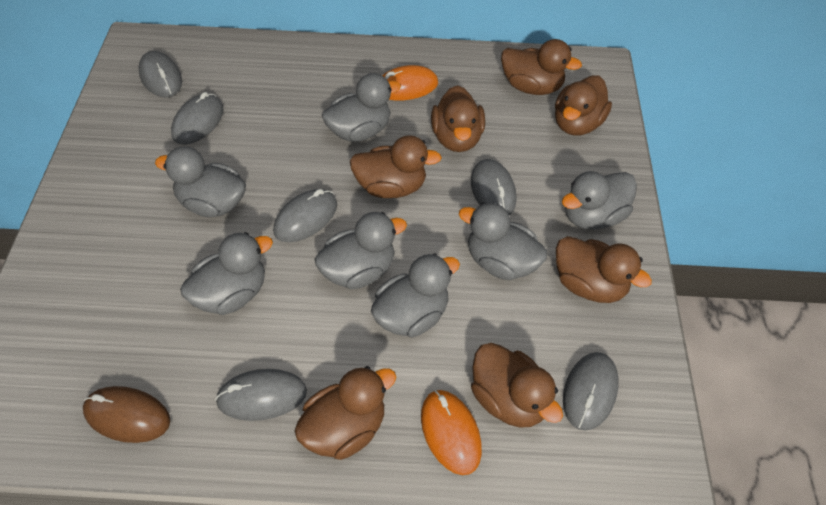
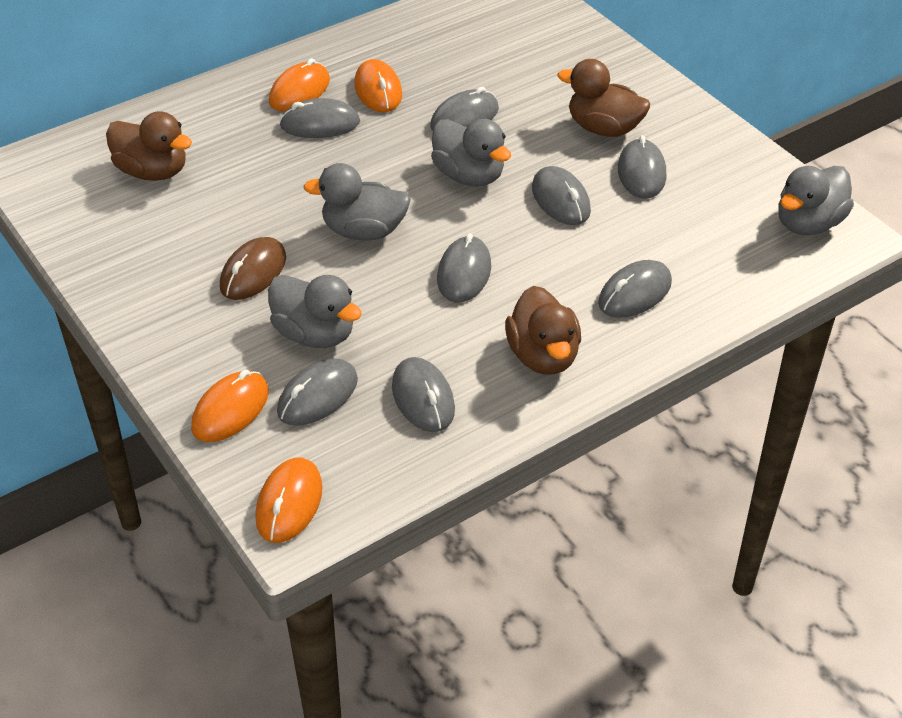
brown duck: 7 -> 3
grey duck: 7 -> 4
grey mouse: 6 -> 8
orange mouse: 2 -> 4

